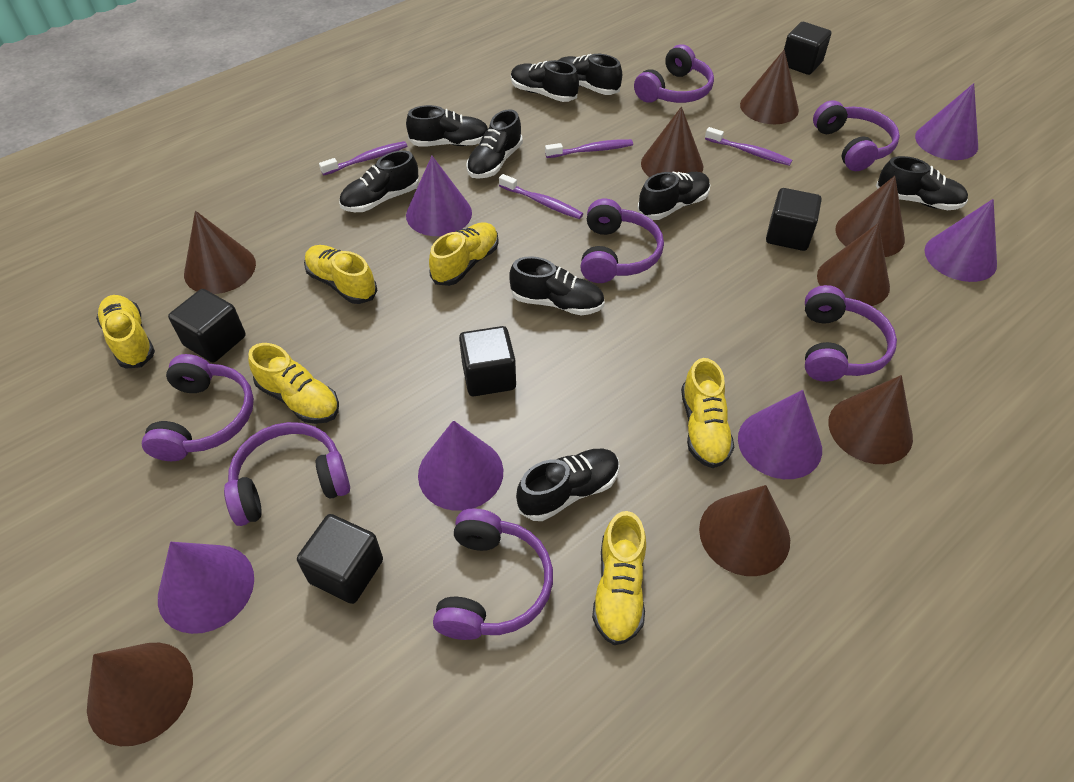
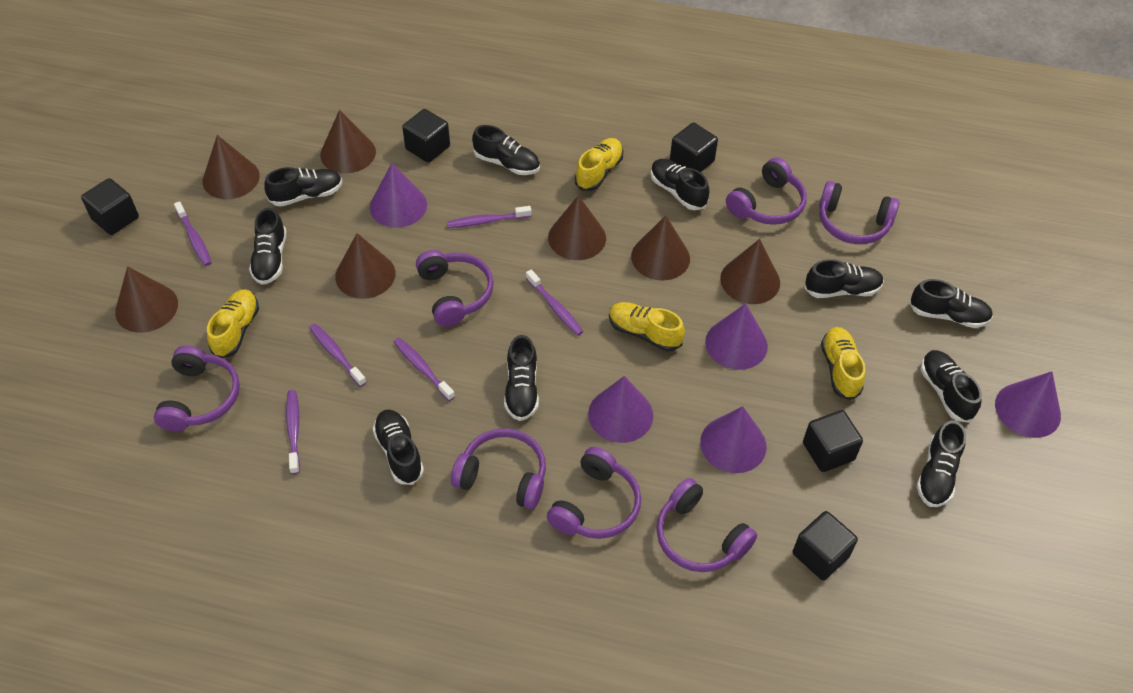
black shoe: 9 -> 10
brown cone: 8 -> 7
purple cone: 6 -> 5
purple toothbrush: 4 -> 6
yellow shoe: 6 -> 4

